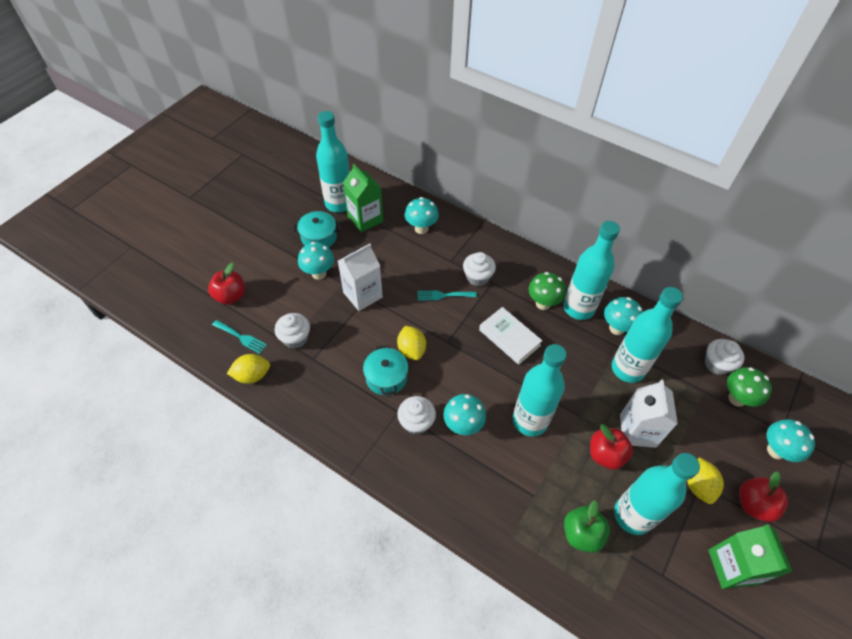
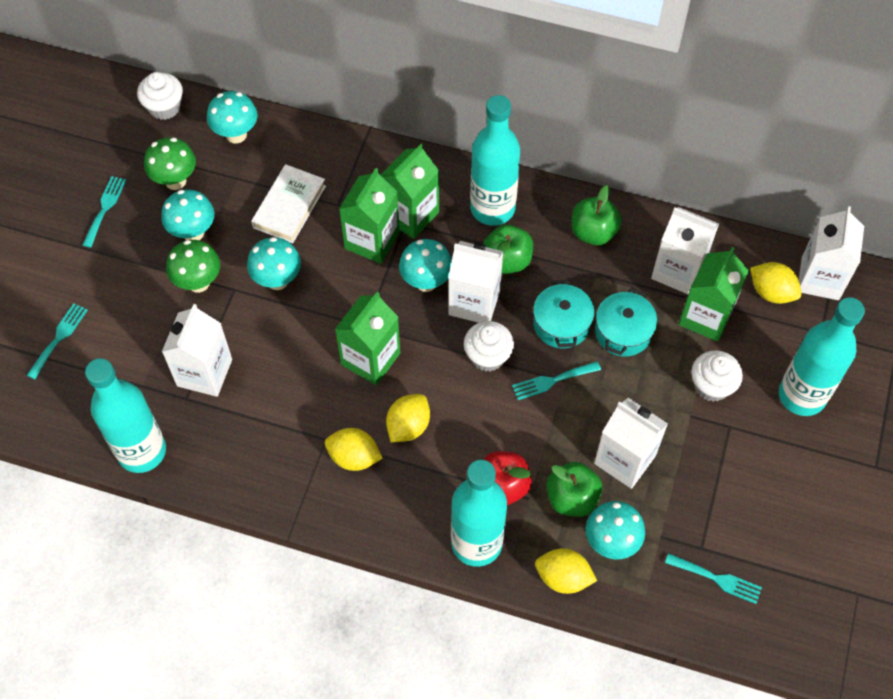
green apple: 1 -> 3
green carton: 2 -> 4
red apple: 3 -> 1
turquoise bottle: 5 -> 4
turquoise fork: 2 -> 4
white carton: 2 -> 5
white cupcake: 4 -> 3
yellow lemon: 3 -> 4

